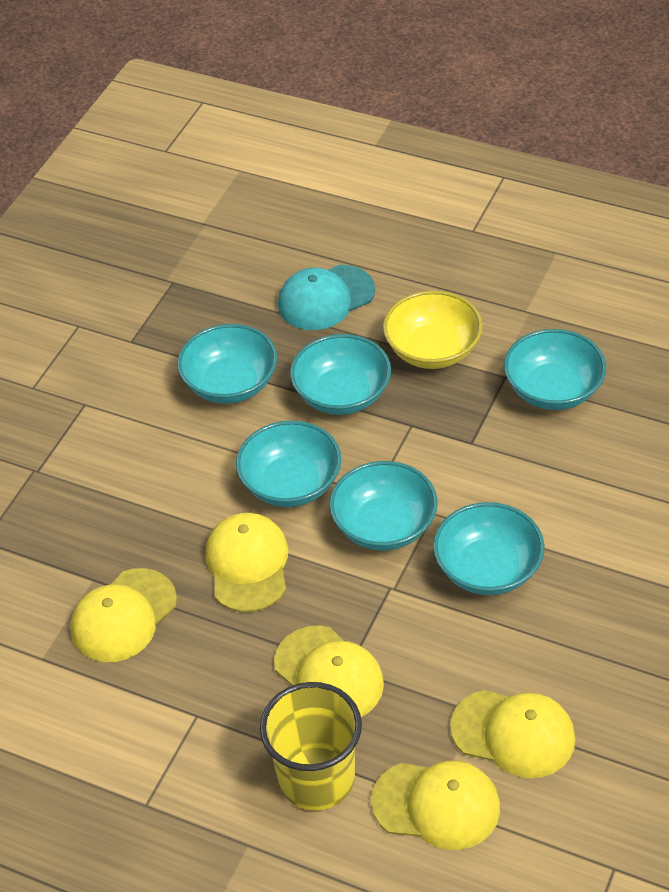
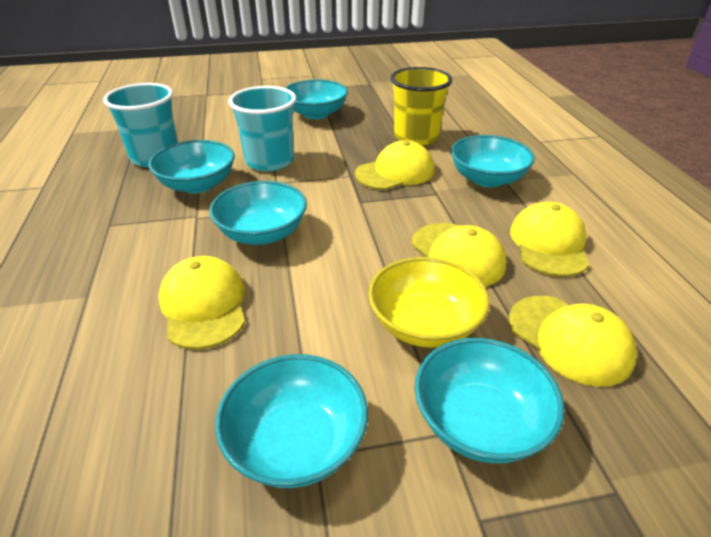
turquoise cap: 1 -> 0
turquoise cup: 0 -> 2

